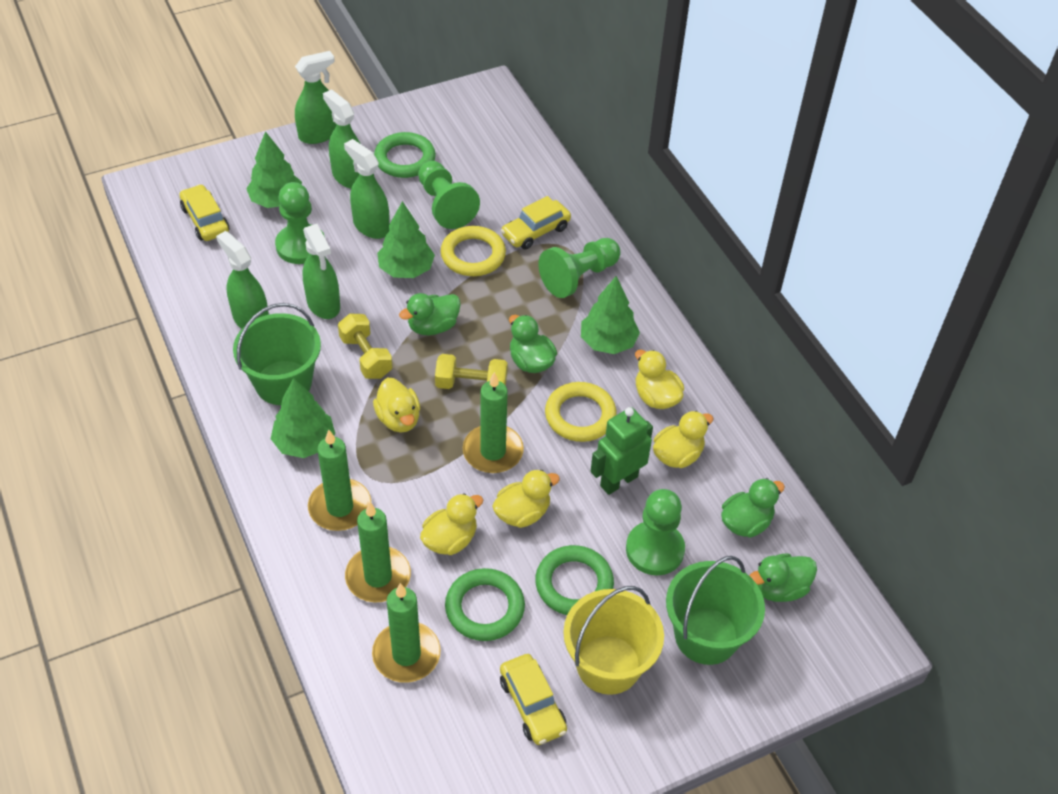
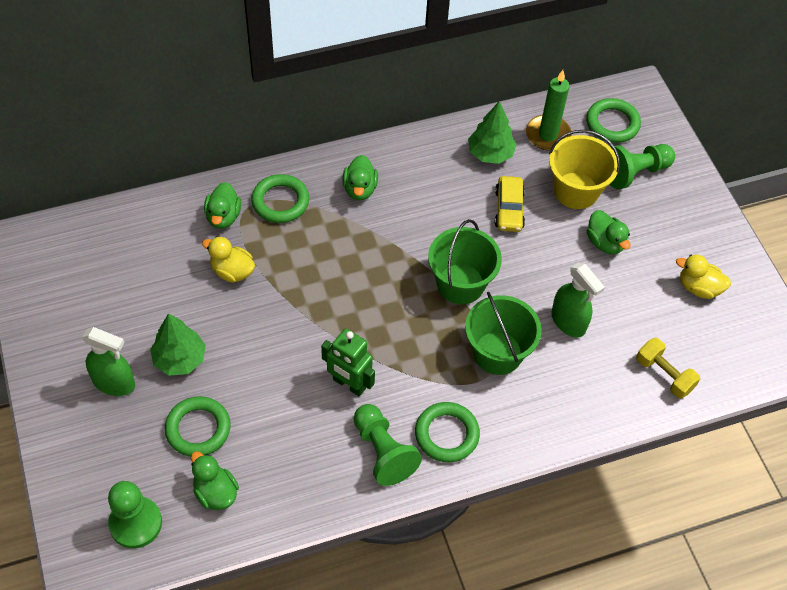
green candle: 4 -> 1
green pawn: 4 -> 3
green ring: 3 -> 4
green spray bottle: 5 -> 2
green tree: 4 -> 2
yellow car: 3 -> 1
yellow duck: 5 -> 2
yellow dumbbell: 2 -> 1
yellow ring: 2 -> 0

